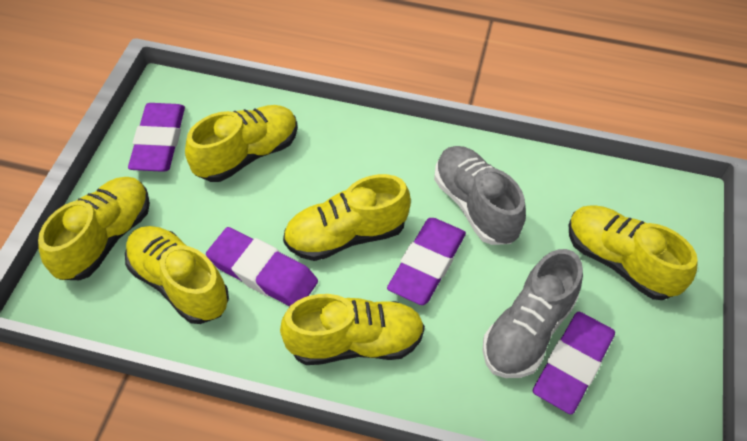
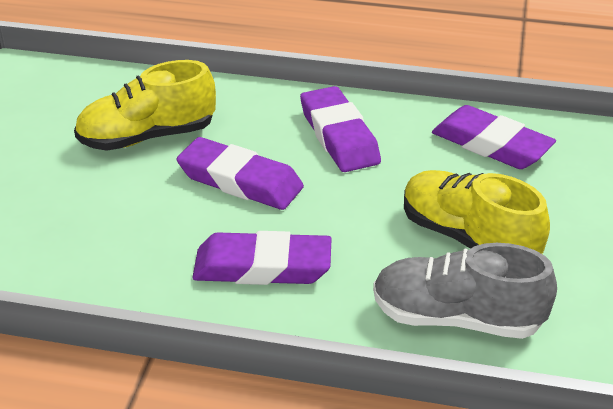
grey shoe: 2 -> 1
yellow shoe: 6 -> 2

